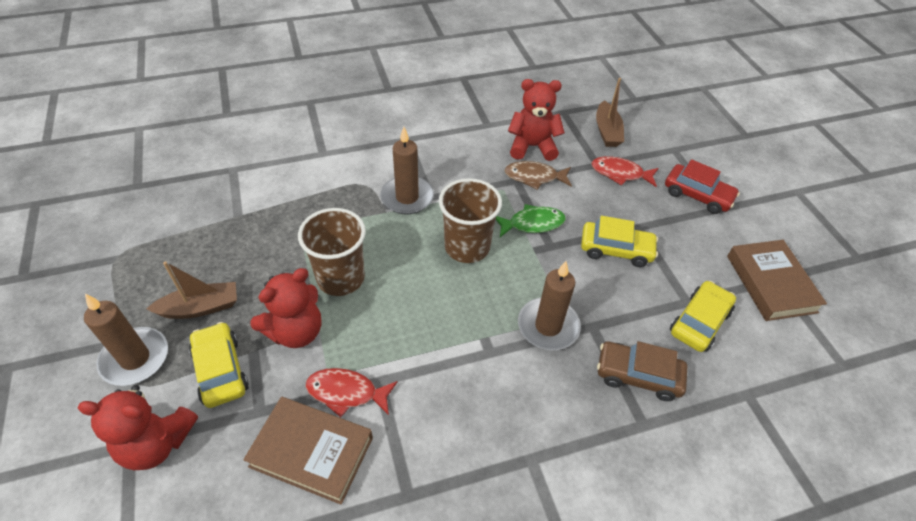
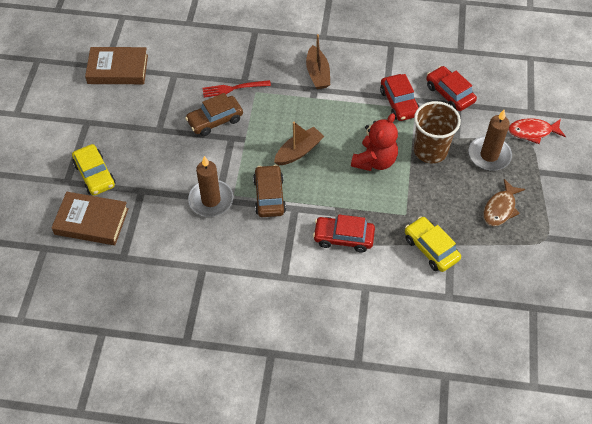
brown candle: 3 -> 2
brown car: 1 -> 2
brown cup: 2 -> 1
green fish: 1 -> 0
red car: 1 -> 3
red fish: 2 -> 1
red fork: 0 -> 1
red teddy bear: 3 -> 1
yellow car: 3 -> 2

